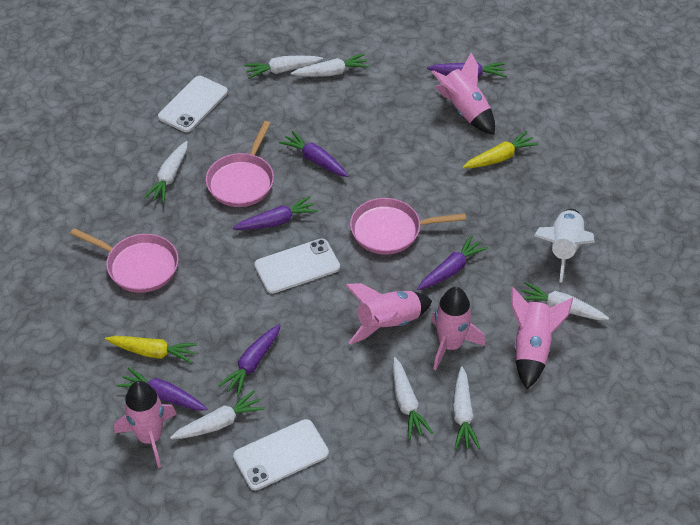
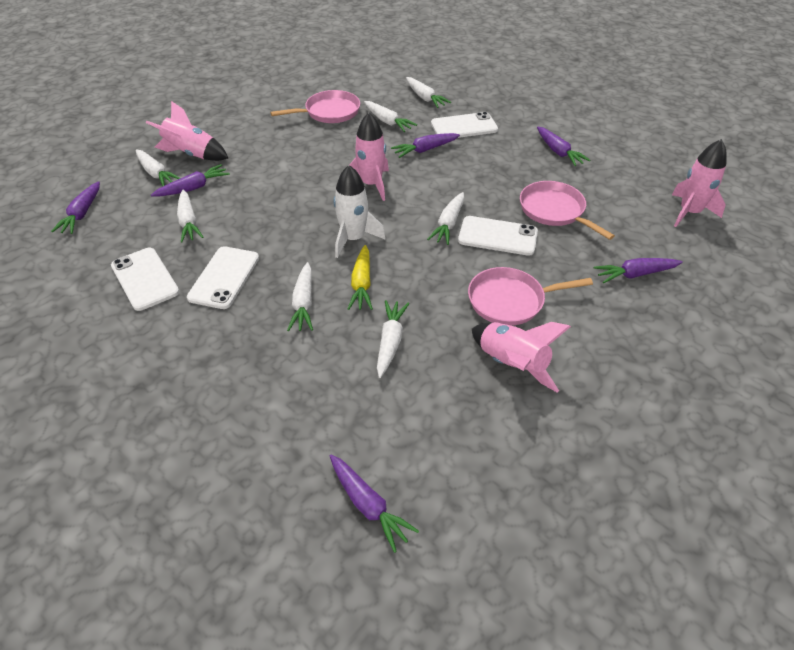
pink rocket: 5 -> 4
white phone: 3 -> 4
yellow carrot: 2 -> 1

